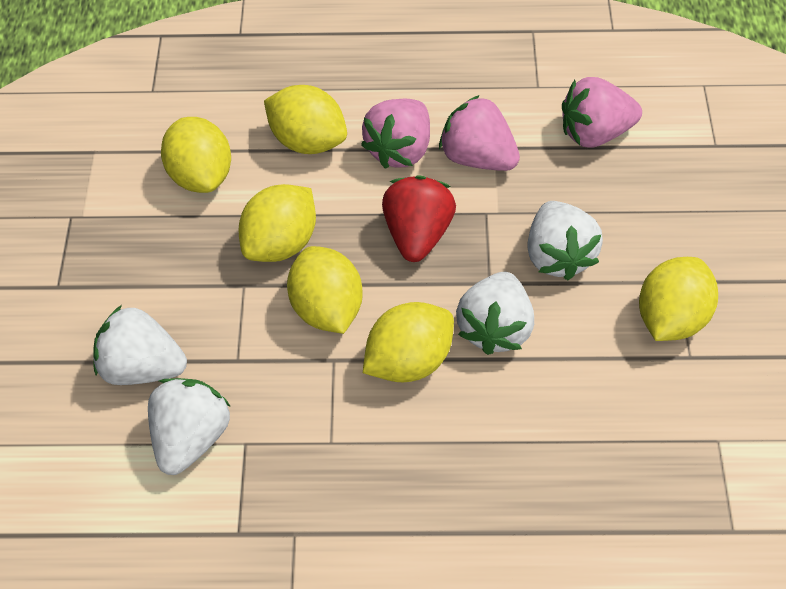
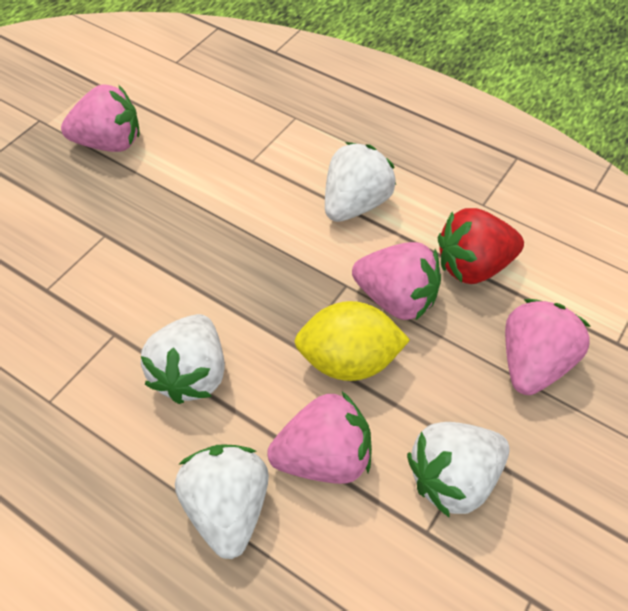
pink strawberry: 3 -> 4
yellow lemon: 6 -> 1

